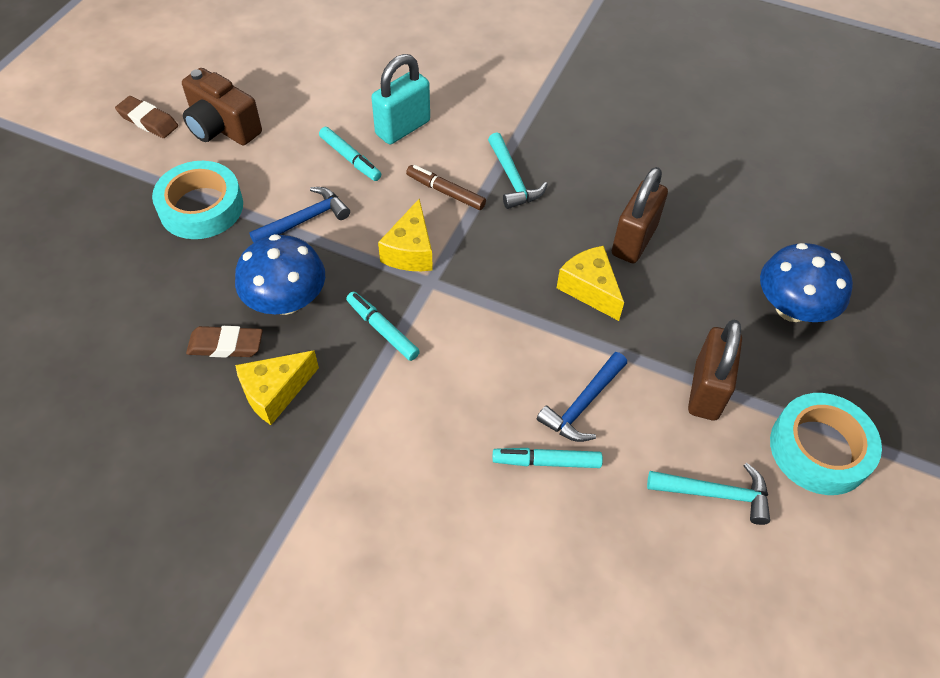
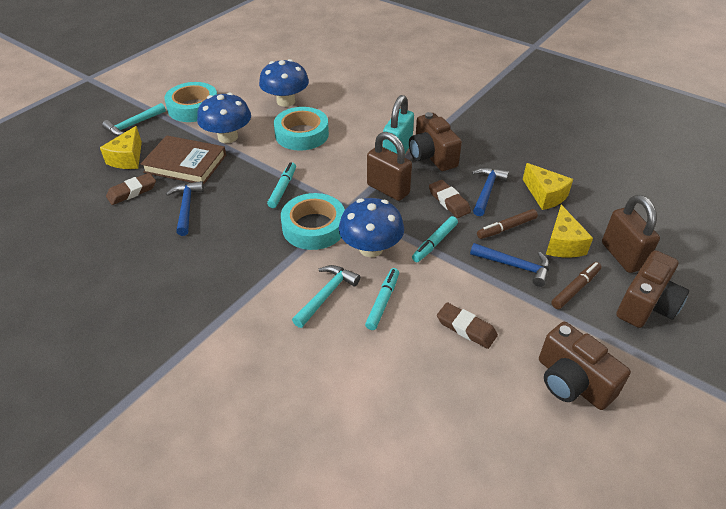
blue hammer: 2 -> 3
blue mushroom: 2 -> 3
brown book: 0 -> 1
brown camera: 1 -> 3
brown eraser: 2 -> 3
brown marker: 1 -> 2
turquoise tape: 2 -> 3

